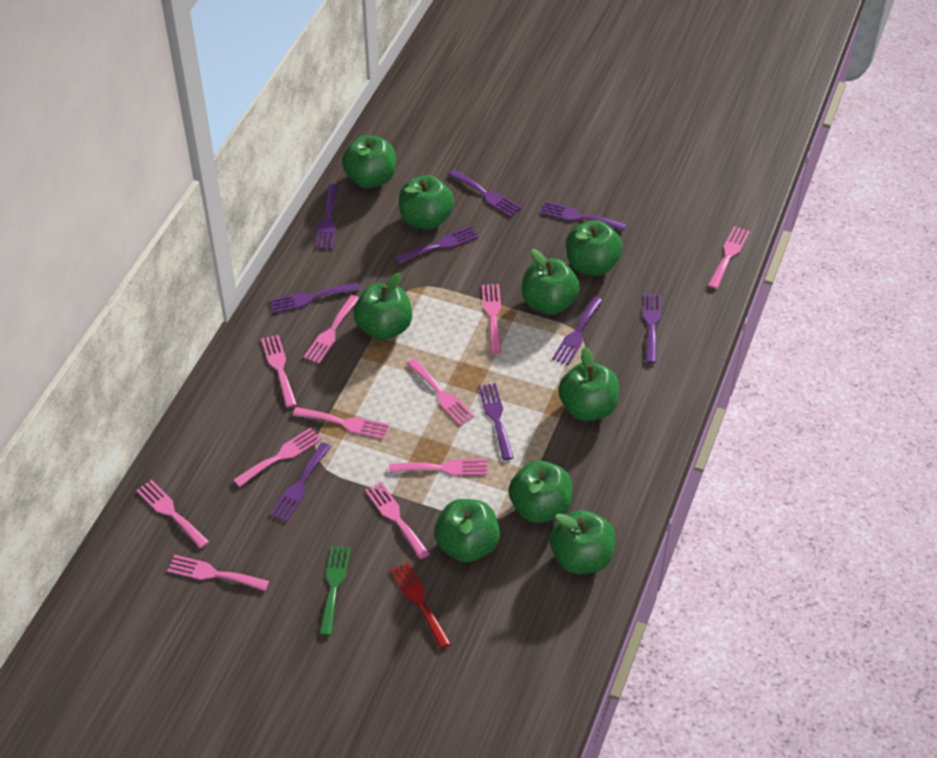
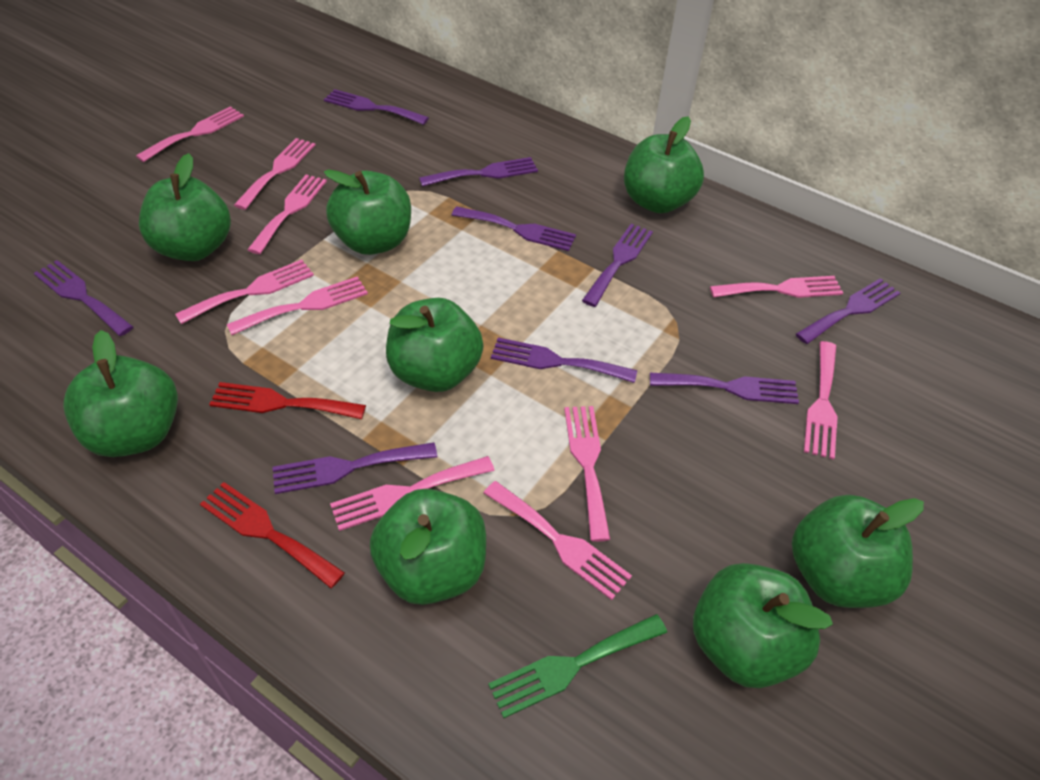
green apple: 9 -> 8
pink fork: 11 -> 10
red fork: 1 -> 2

